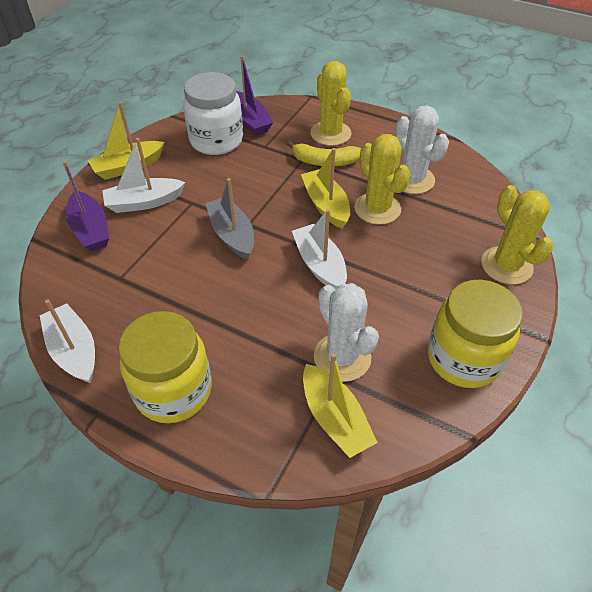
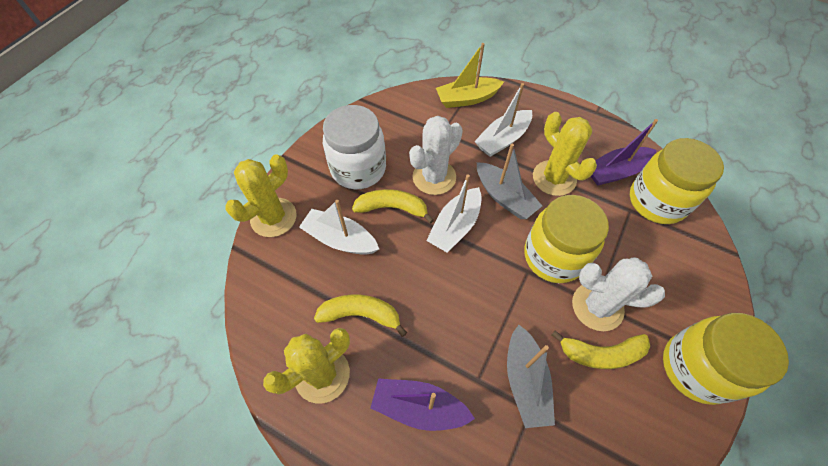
grey boat: 1 -> 2
yellow banana: 1 -> 3
yellow boat: 3 -> 1
yellow jar: 2 -> 3

